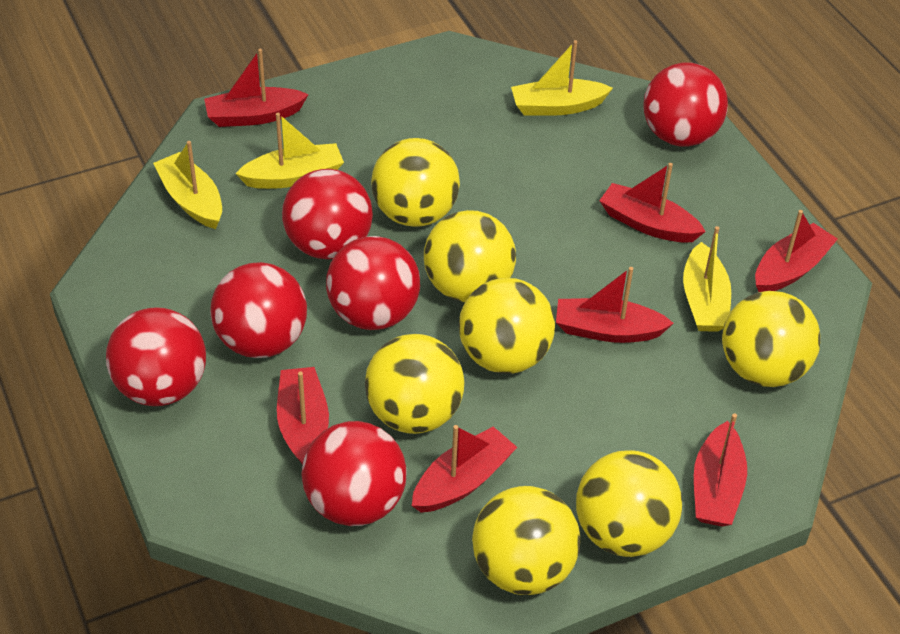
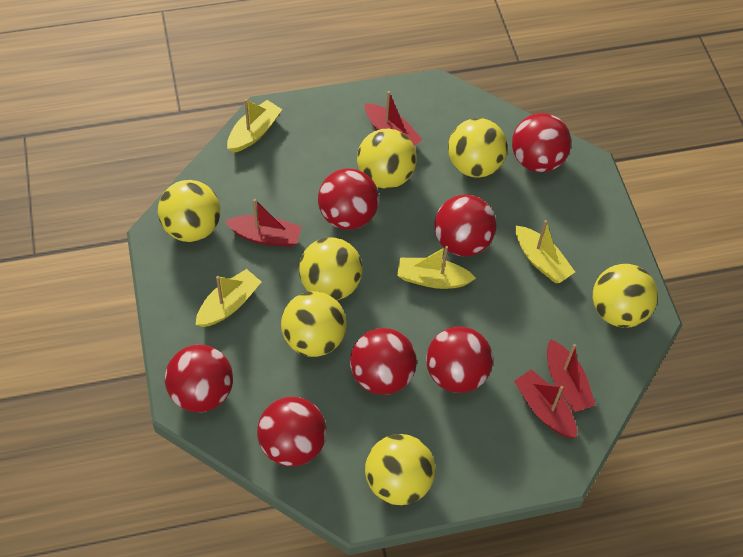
red ball: 6 -> 7
red boat: 7 -> 4

